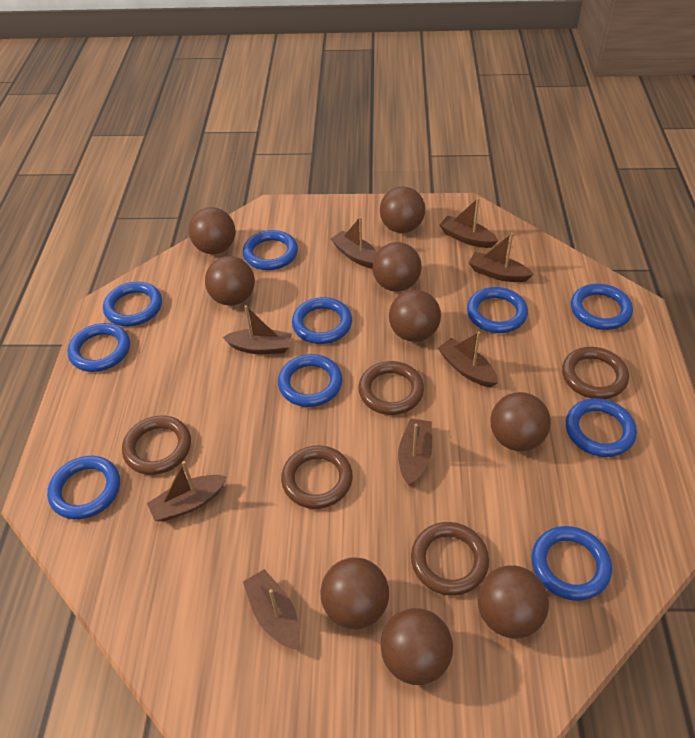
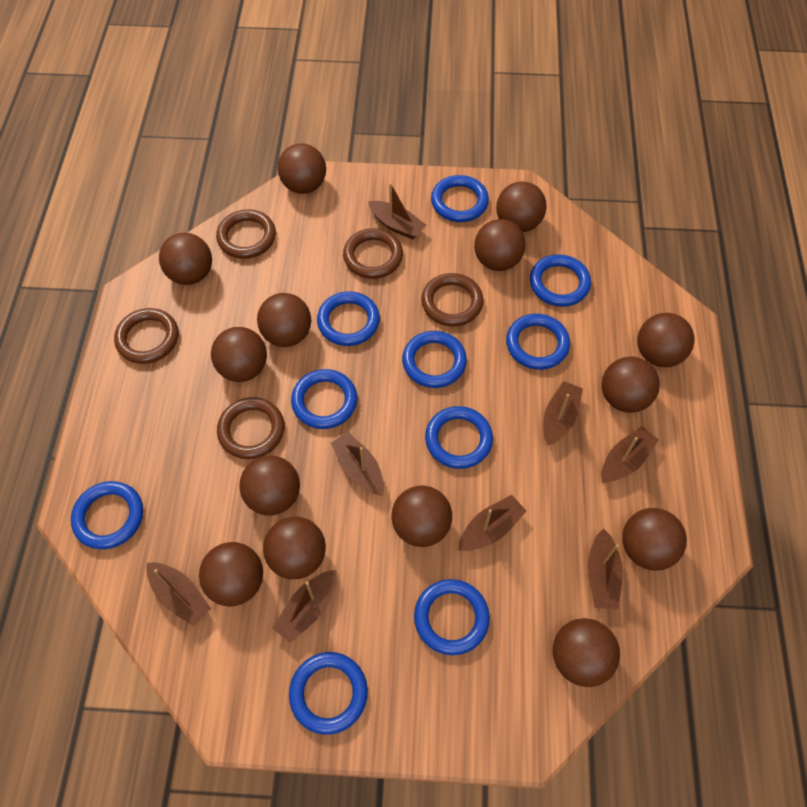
brown ball: 9 -> 14

